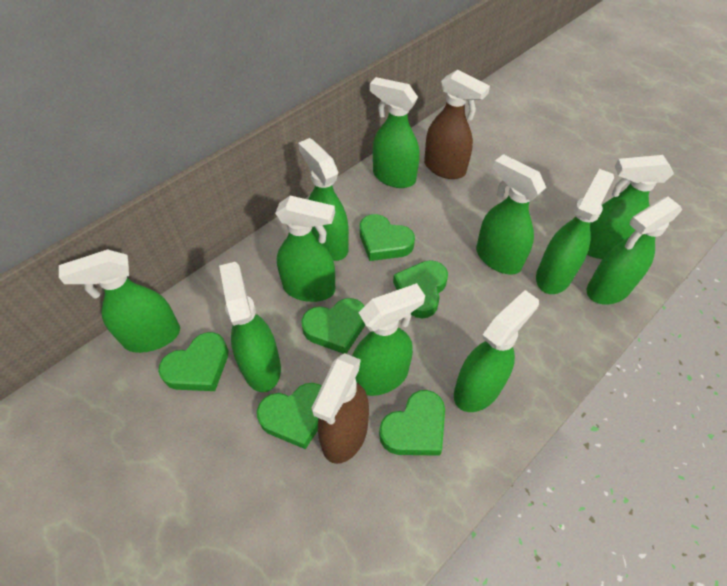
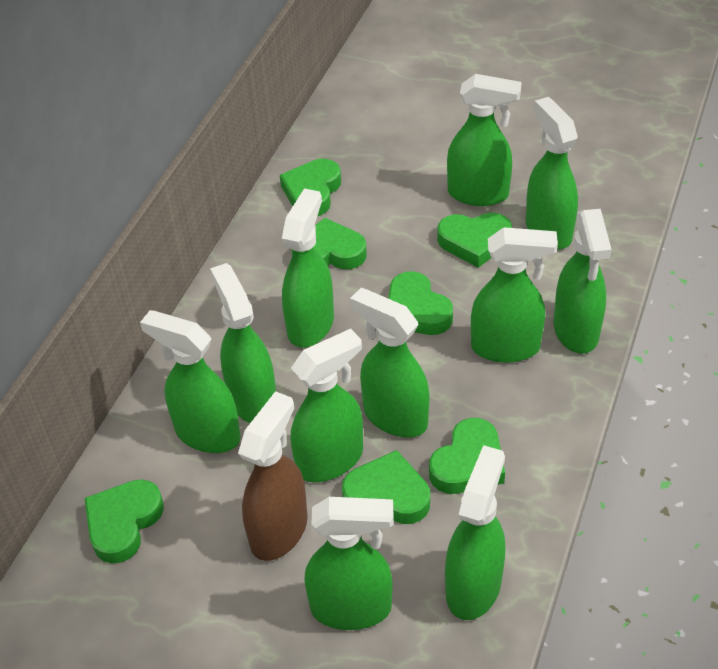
brown spray bottle: 2 -> 1
green heart: 6 -> 7

